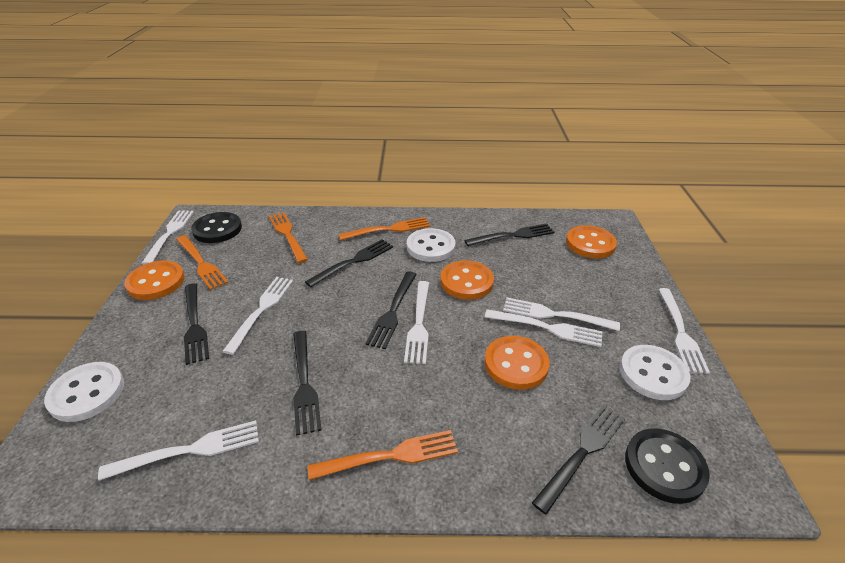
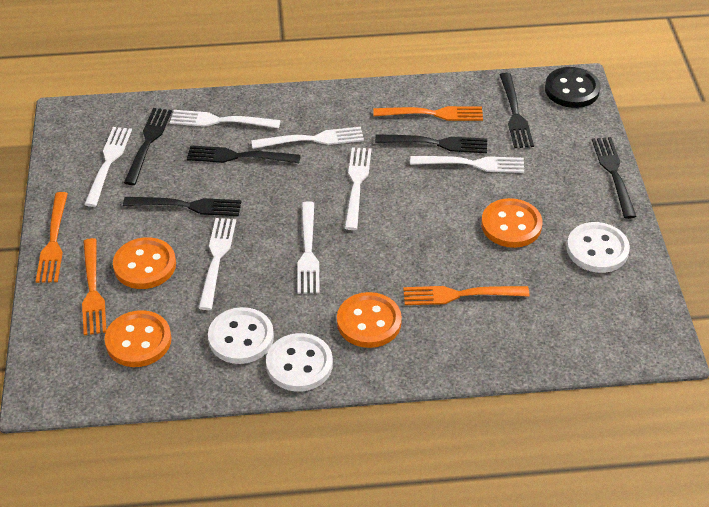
black button: 2 -> 1

